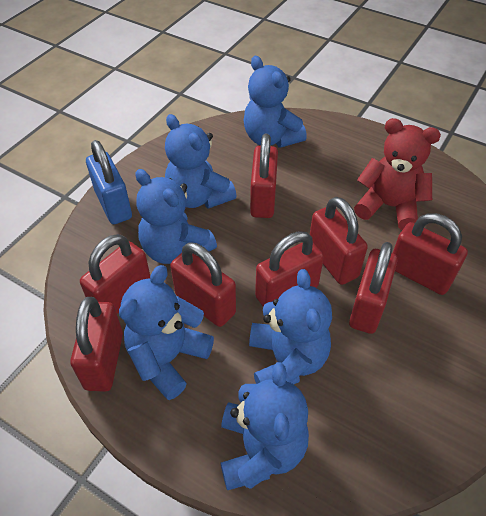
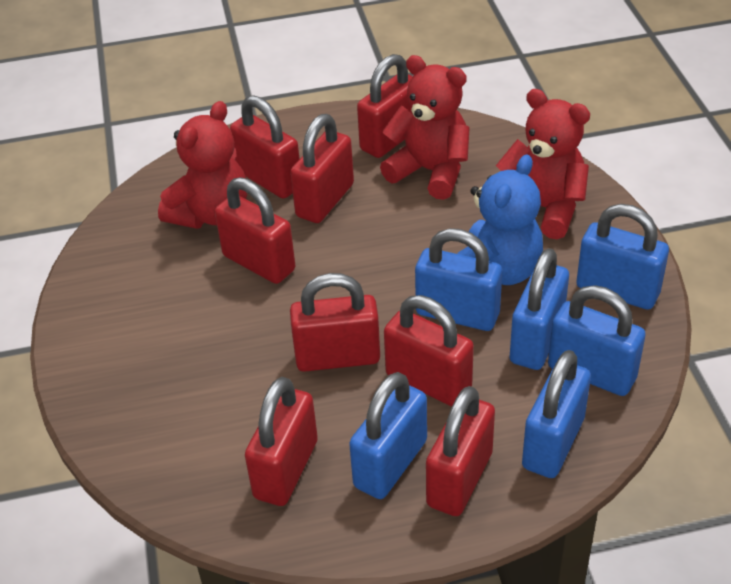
blue padlock: 1 -> 6
blue teddy bear: 6 -> 1
red teddy bear: 1 -> 3

